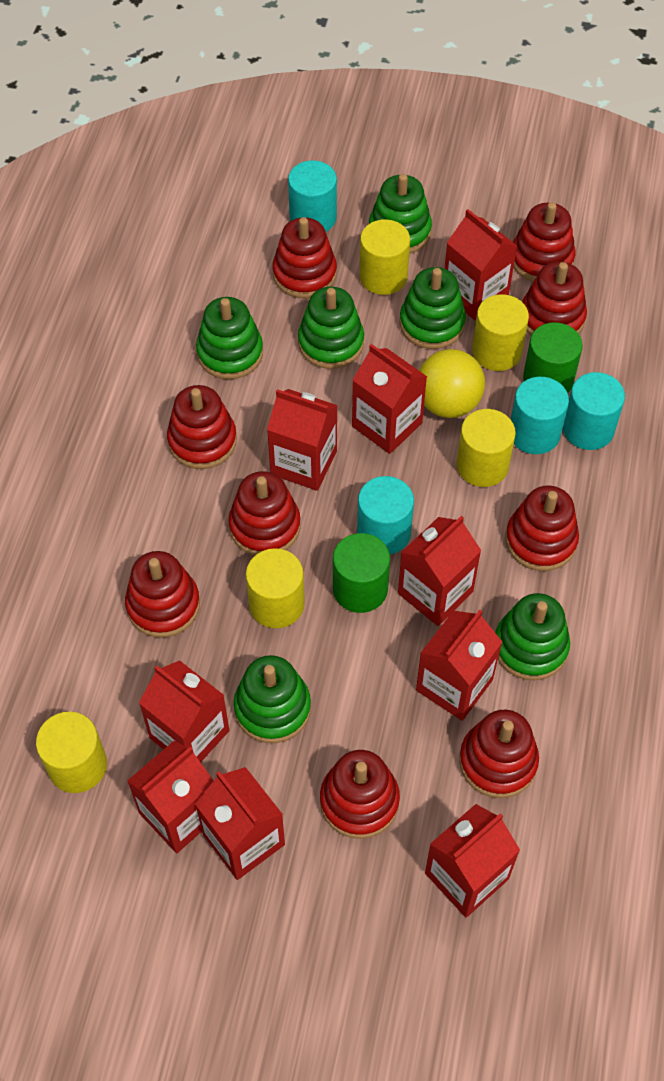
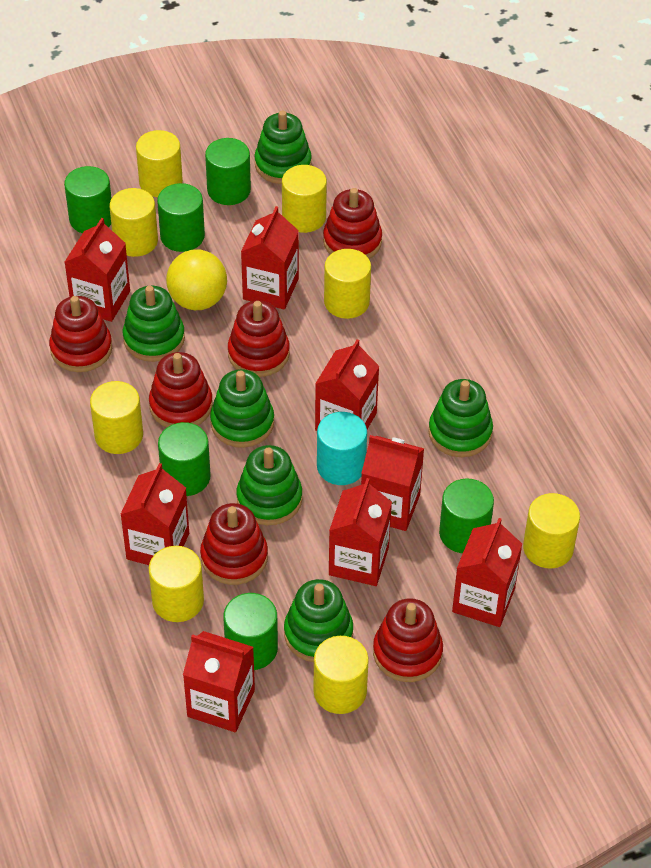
green cylinder: 2 -> 6
red carton: 9 -> 8
red stacking toy: 9 -> 6
turquoise cylinder: 4 -> 1
yellow cylinder: 5 -> 8

